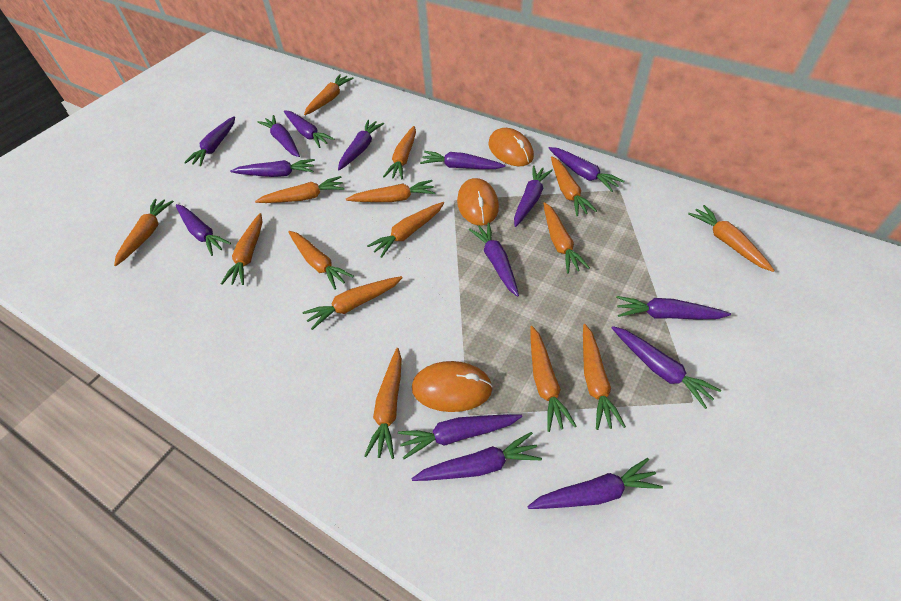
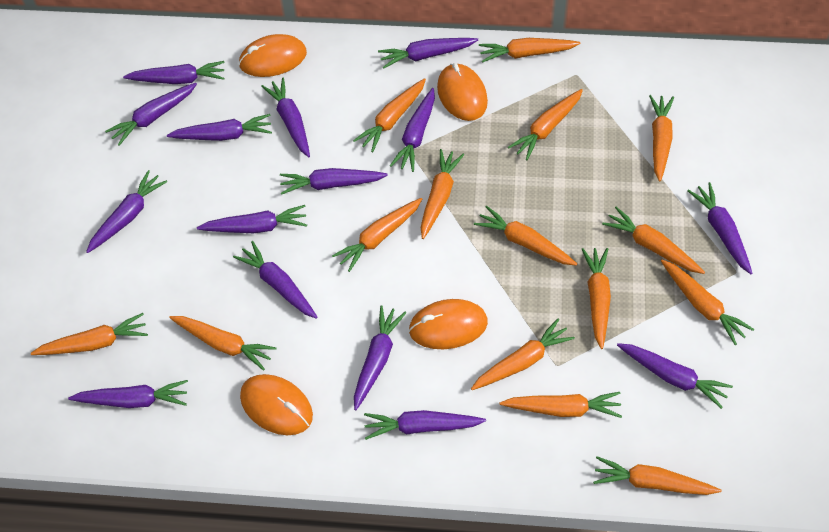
orange mouse: 3 -> 4

